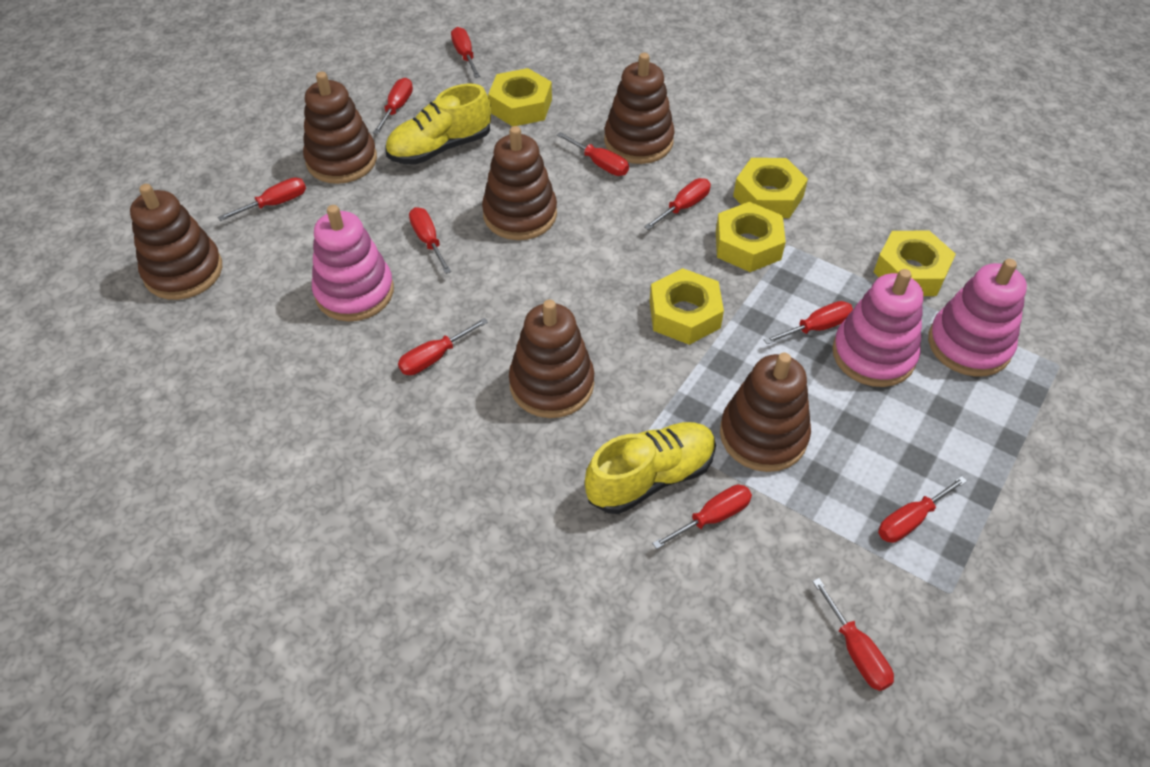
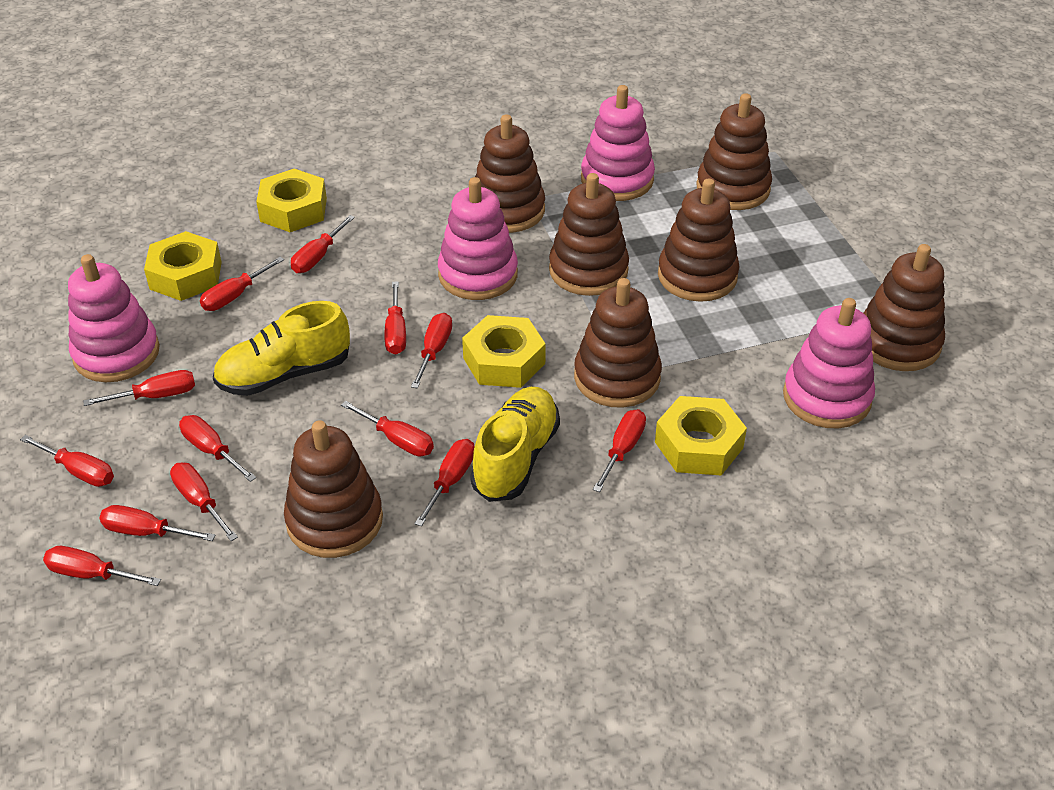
brown stacking toy: 6 -> 7
pink stacking toy: 3 -> 4
red screwdriver: 11 -> 13
yellow nut: 5 -> 4

